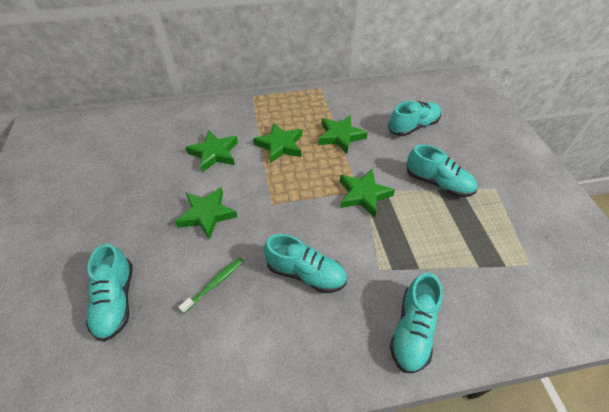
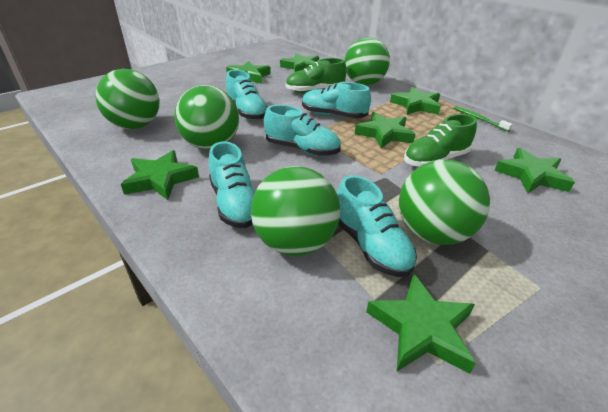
green ball: 0 -> 5
green shoe: 0 -> 2
green star: 5 -> 7

